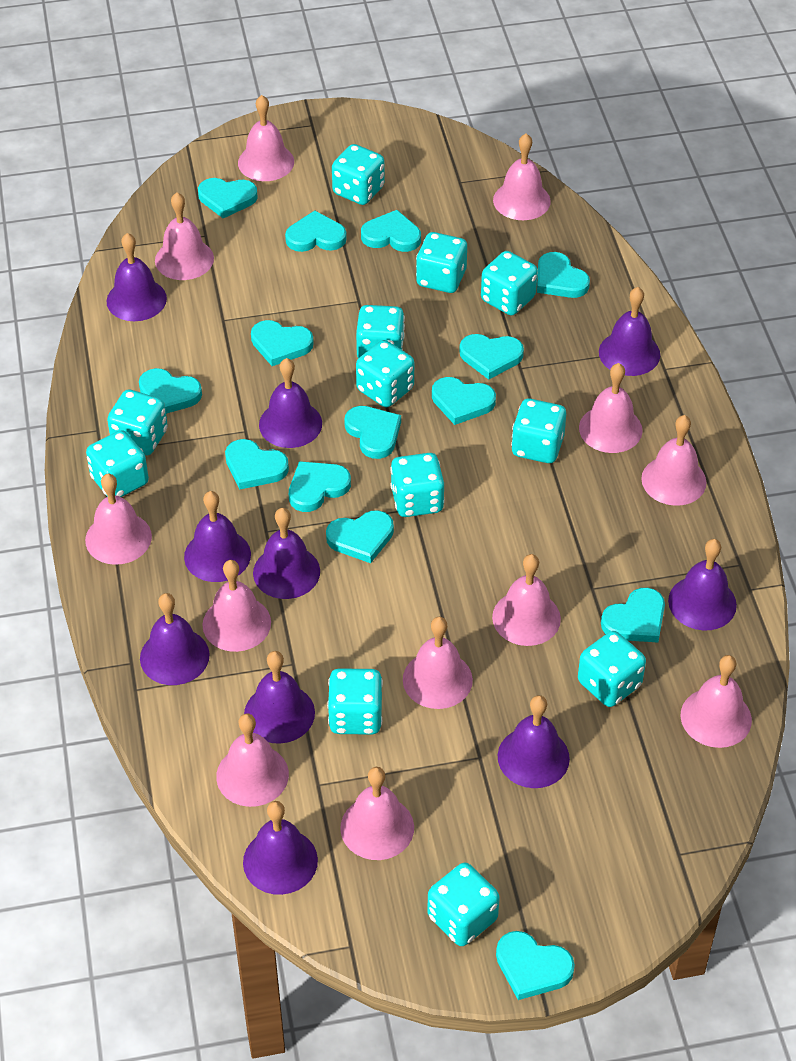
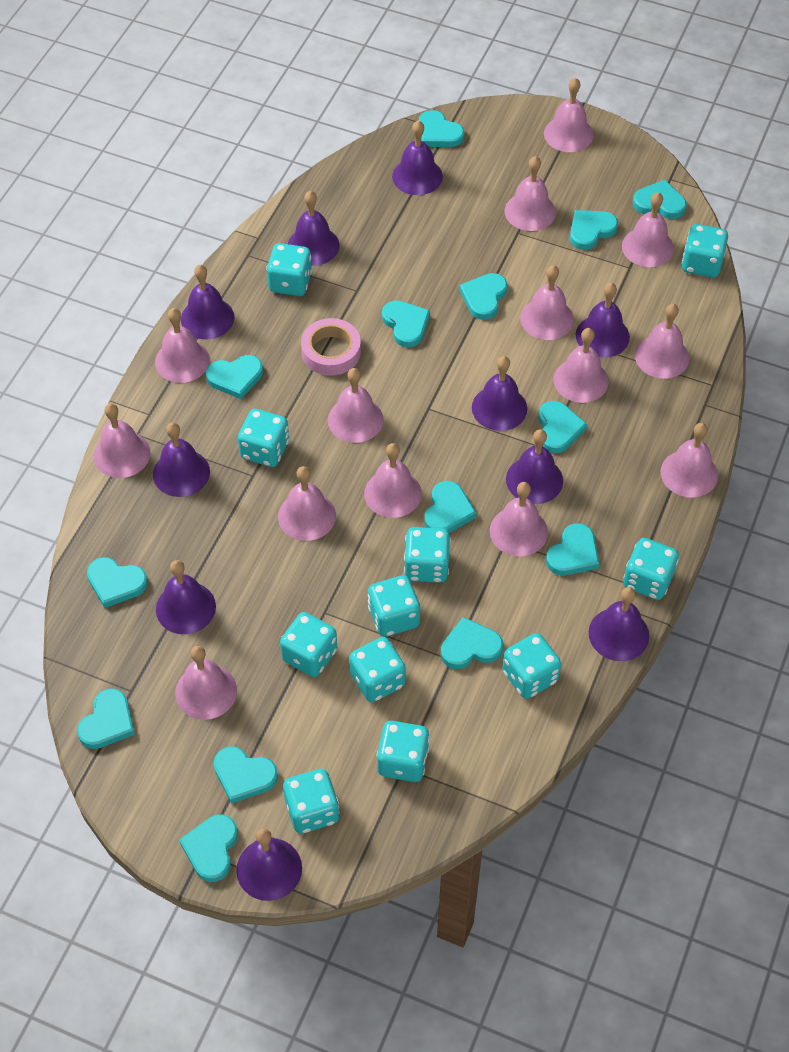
pink bell: 12 -> 14
pink tape: 0 -> 1
turquoise dice: 12 -> 11

